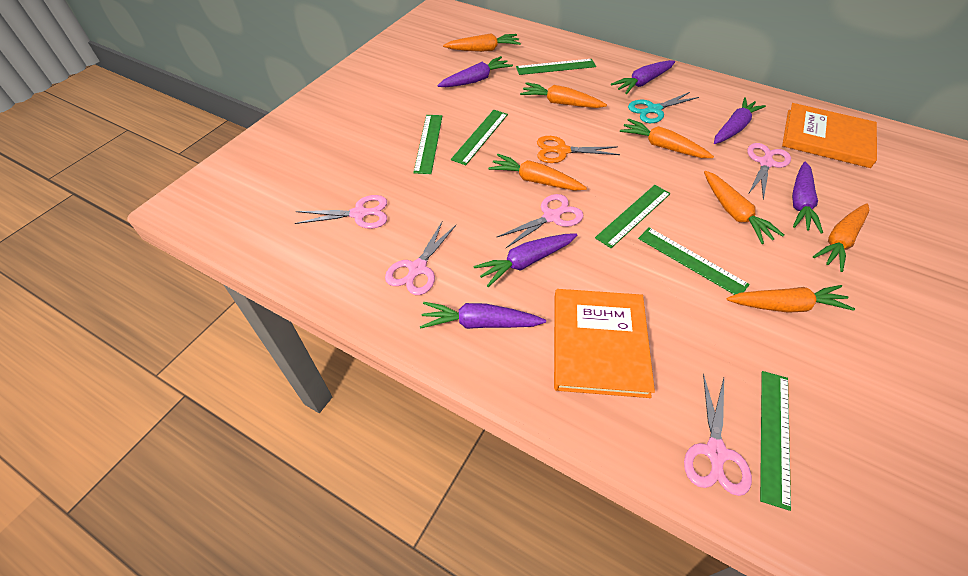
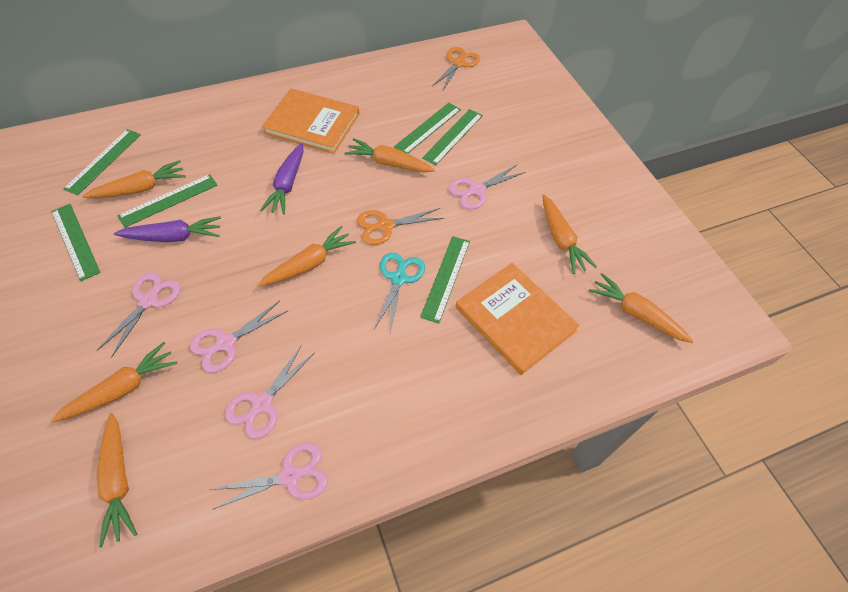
orange scissors: 1 -> 2
purple carrot: 6 -> 2

